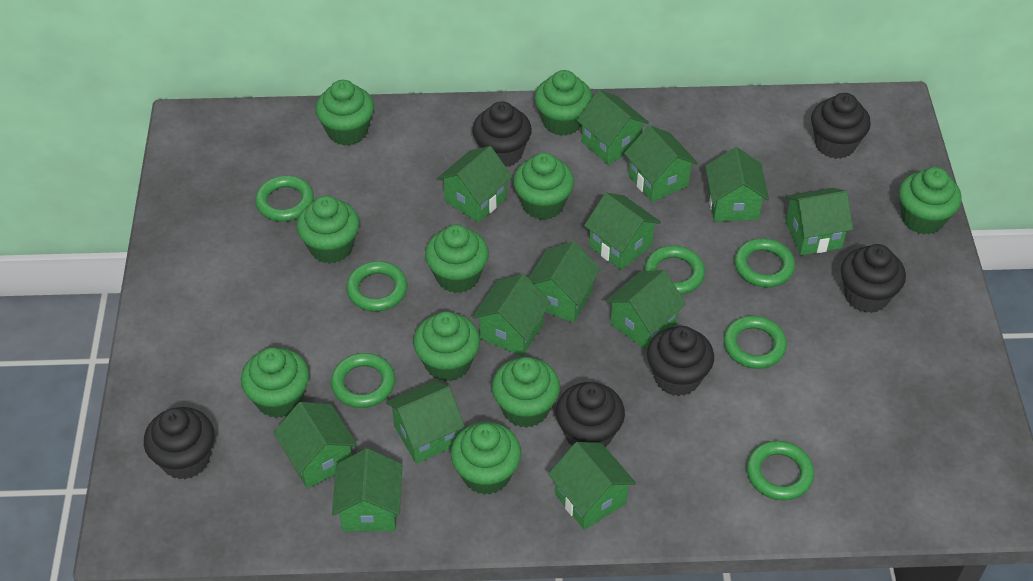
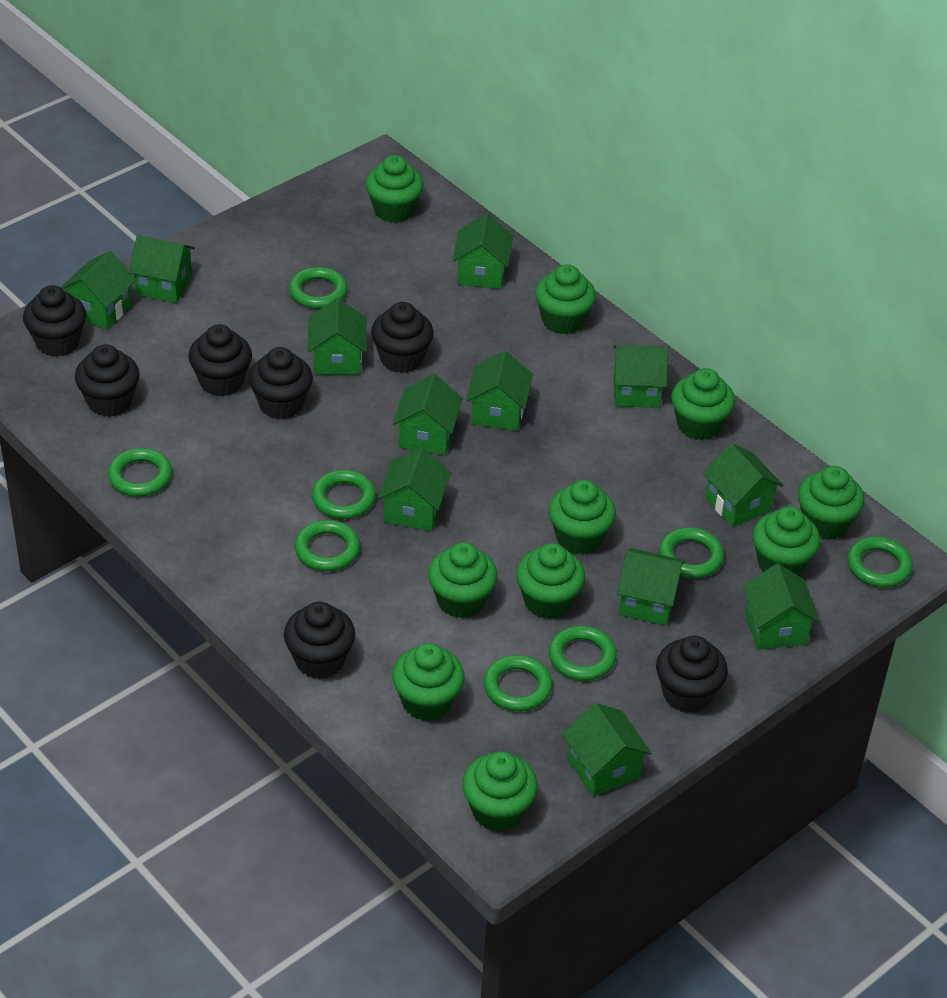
black cupcake: 6 -> 7
green house: 13 -> 12
green ring: 7 -> 8

